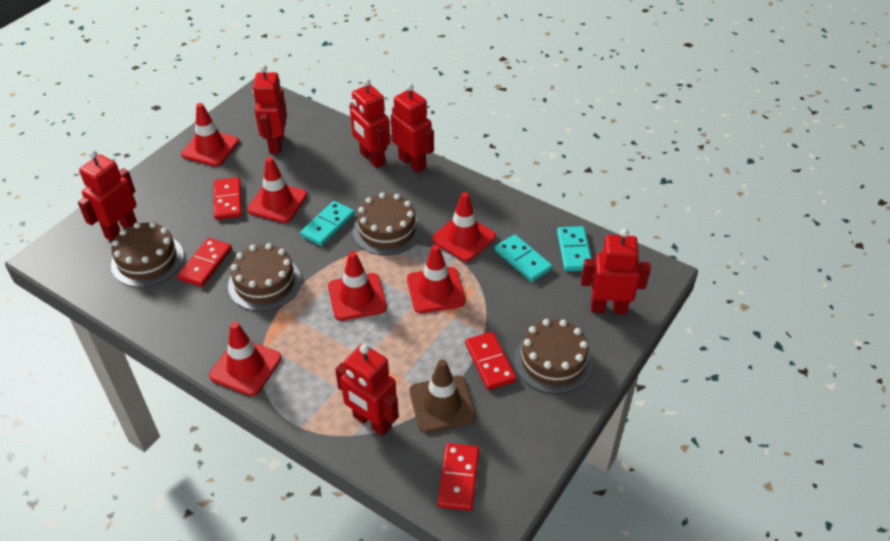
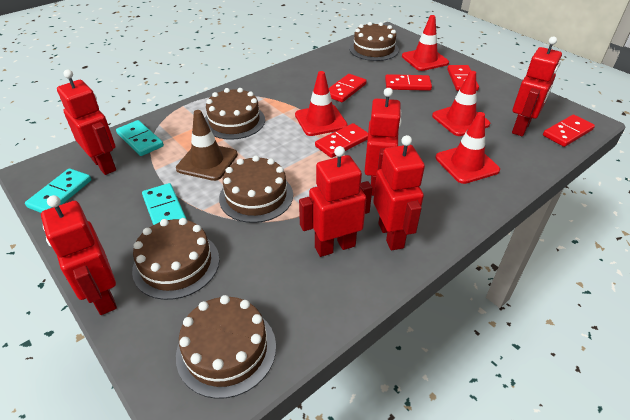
brown cake: 4 -> 5
red domino: 4 -> 5
red traffic cone: 6 -> 4

